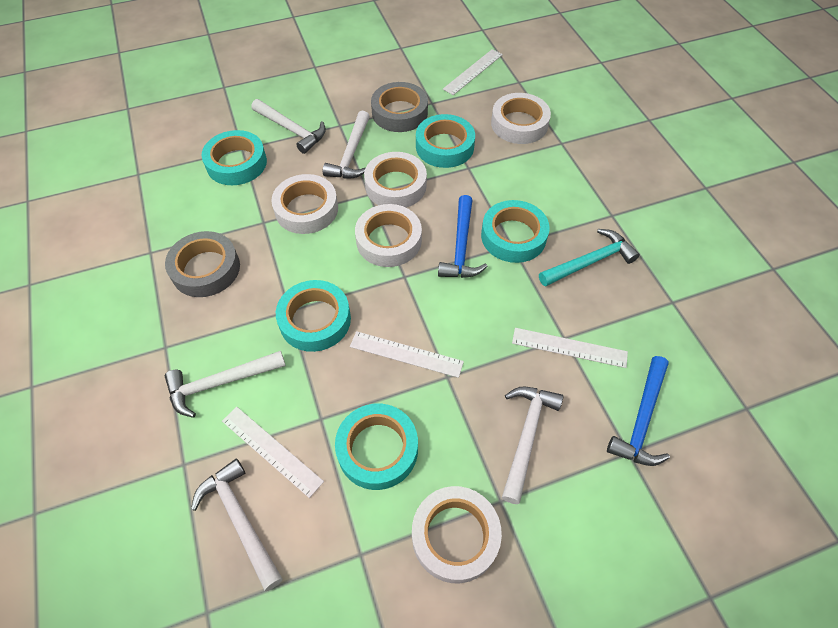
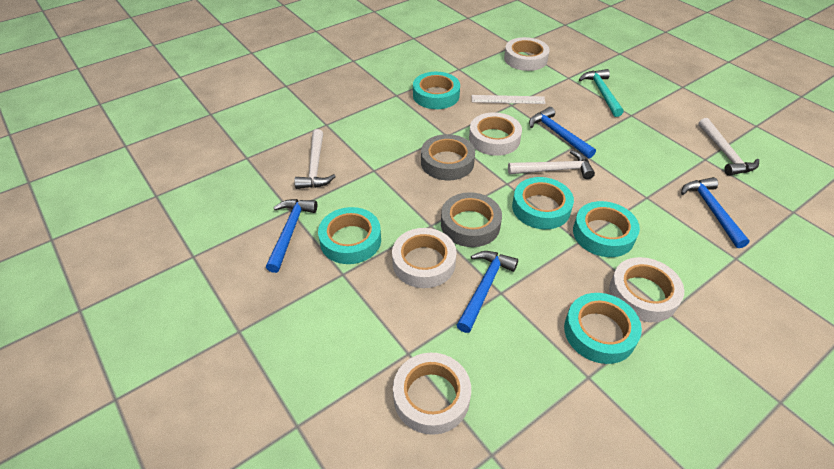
blue hammer: 2 -> 4
white hammer: 5 -> 3
white ruler: 4 -> 1

